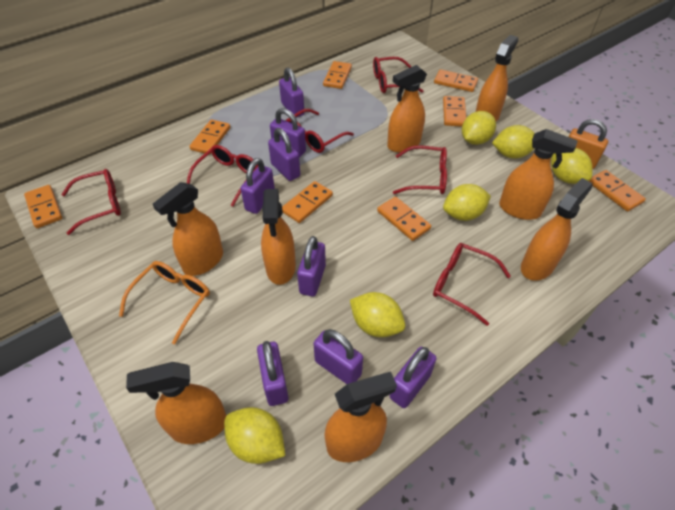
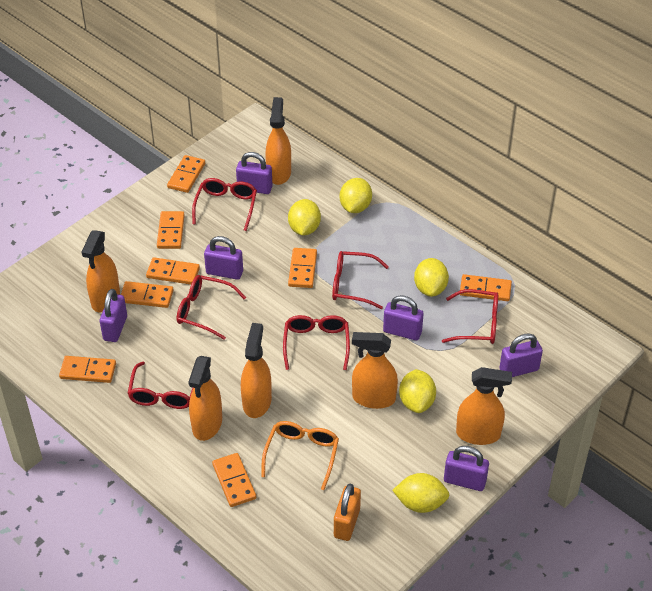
orange spray bottle: 8 -> 6
purple padlock: 8 -> 6
yellow lemon: 6 -> 5

